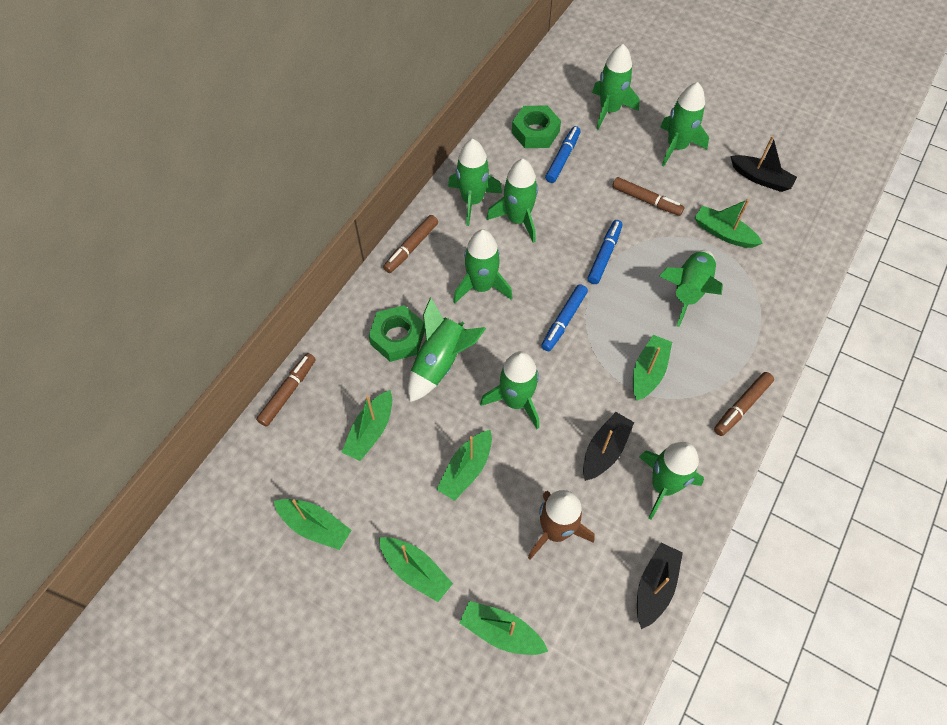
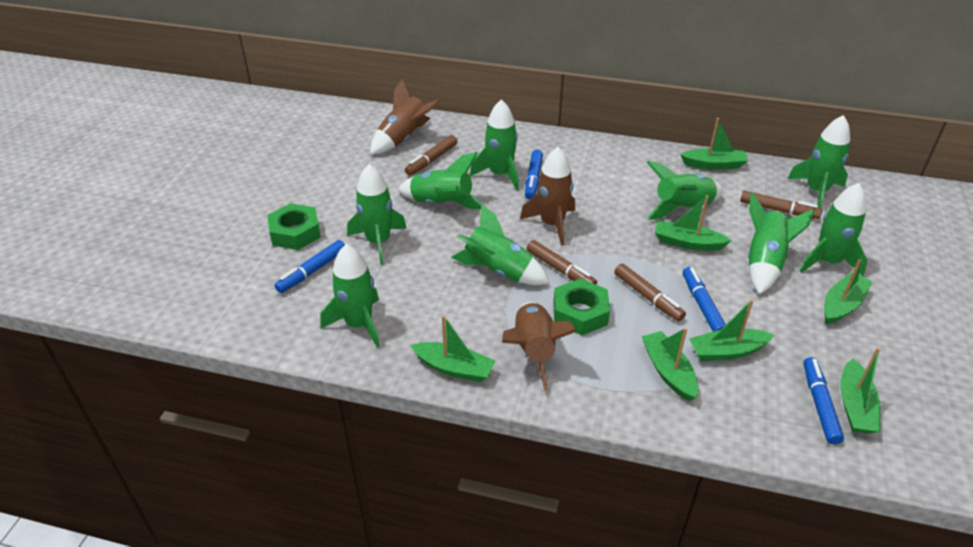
black boat: 3 -> 0
blue marker: 3 -> 4
brown rocket: 1 -> 3

